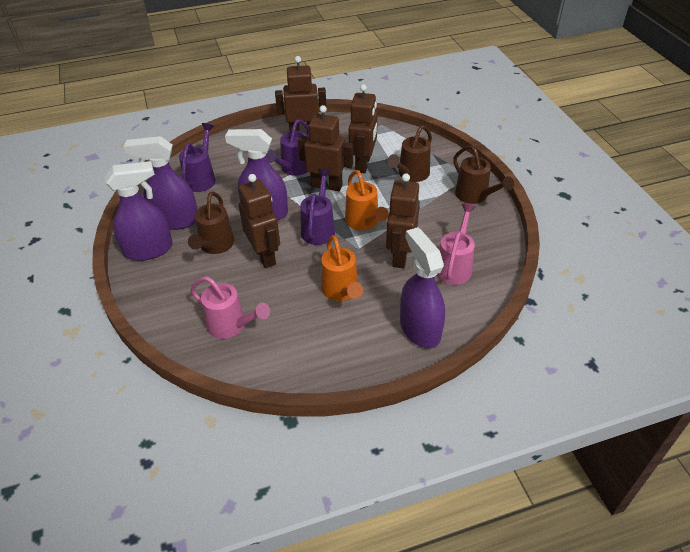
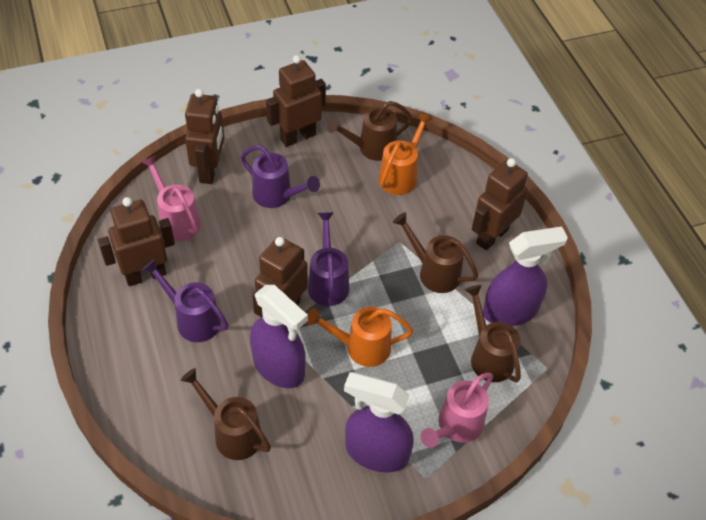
brown watering can: 3 -> 4
purple spray bottle: 4 -> 3

